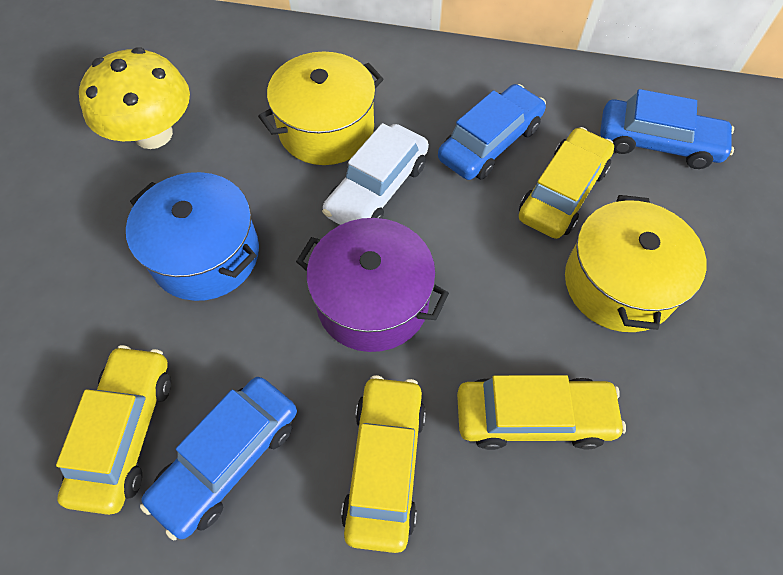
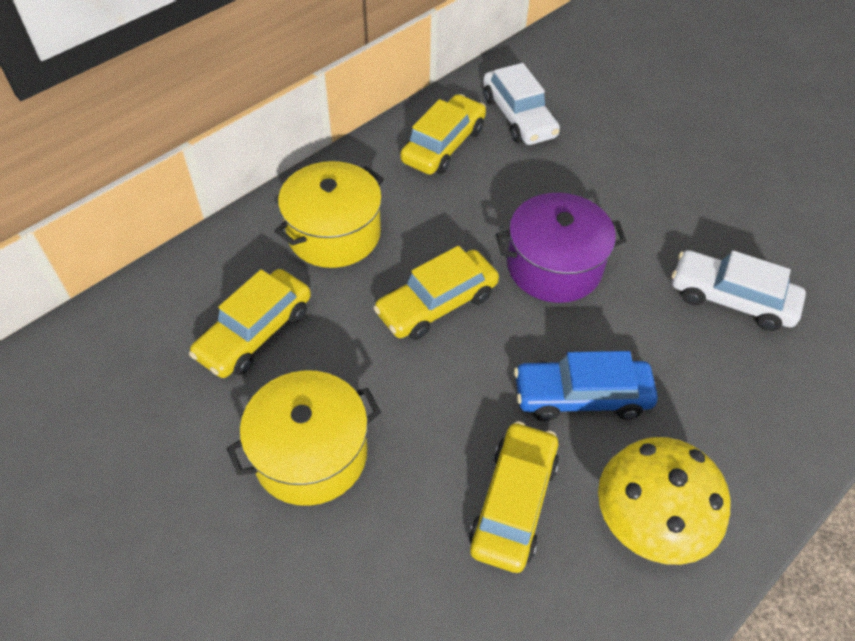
blue car: 3 -> 1
blue pot: 1 -> 0
white car: 1 -> 2

